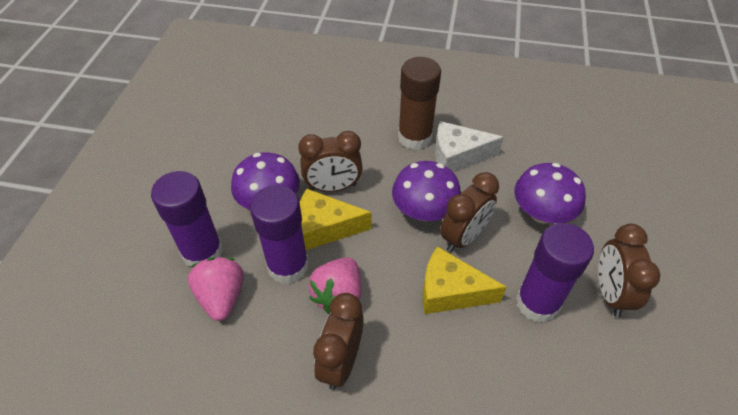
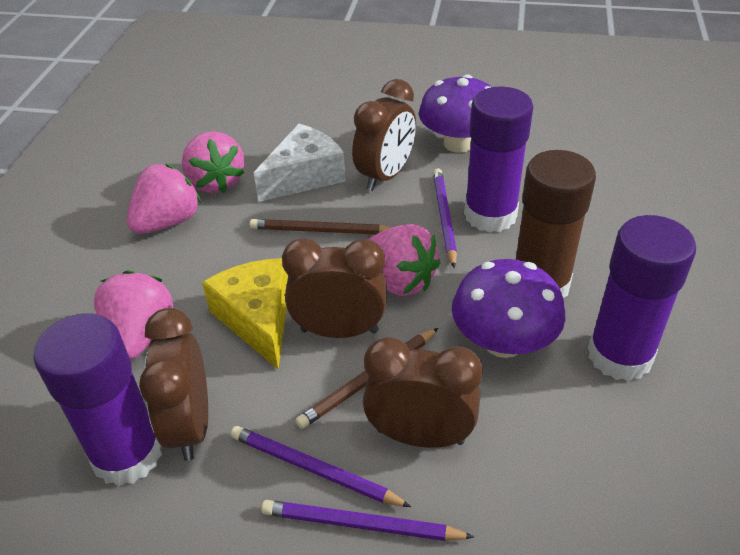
brown pencil: 0 -> 2
pink strawberry: 2 -> 4
purple mushroom: 3 -> 2
purple pencil: 0 -> 3
yellow cheese: 2 -> 1

